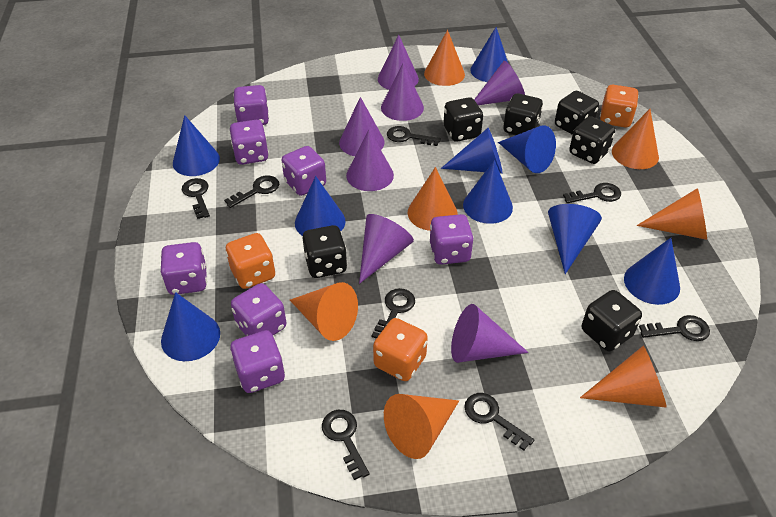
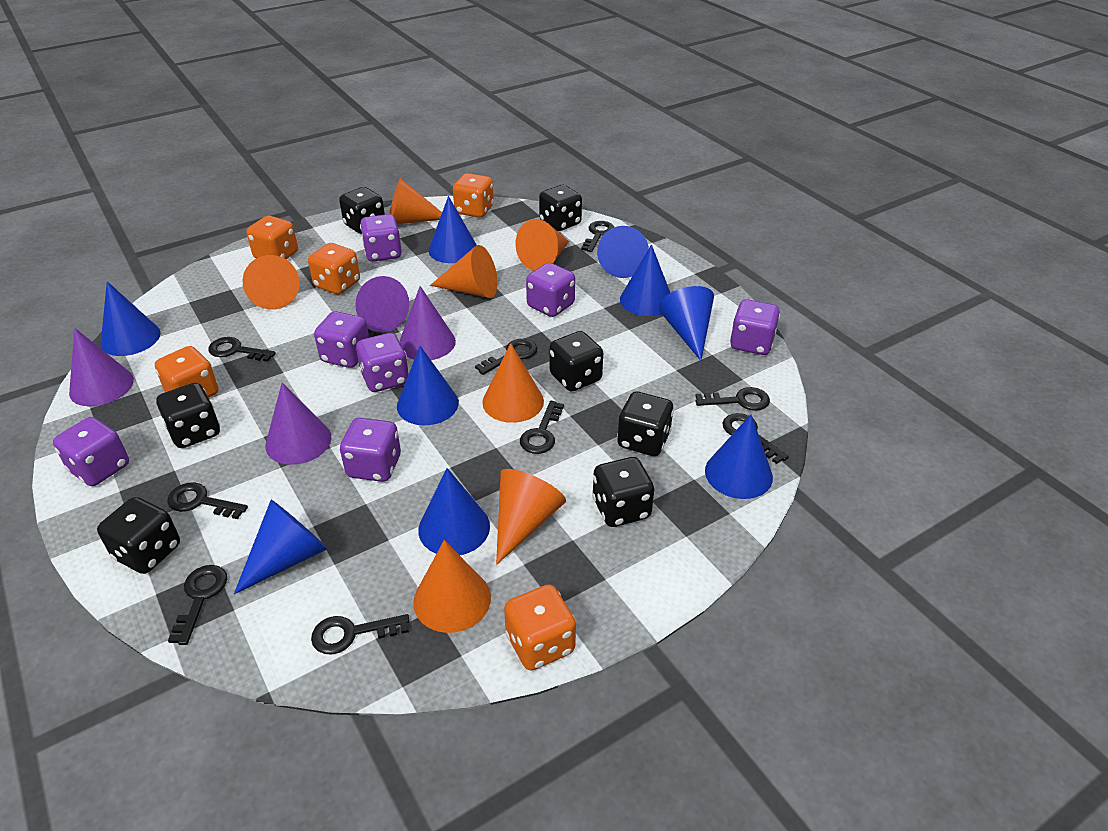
black dice: 6 -> 7
black key: 8 -> 9
orange dice: 3 -> 5
purple cone: 7 -> 4

